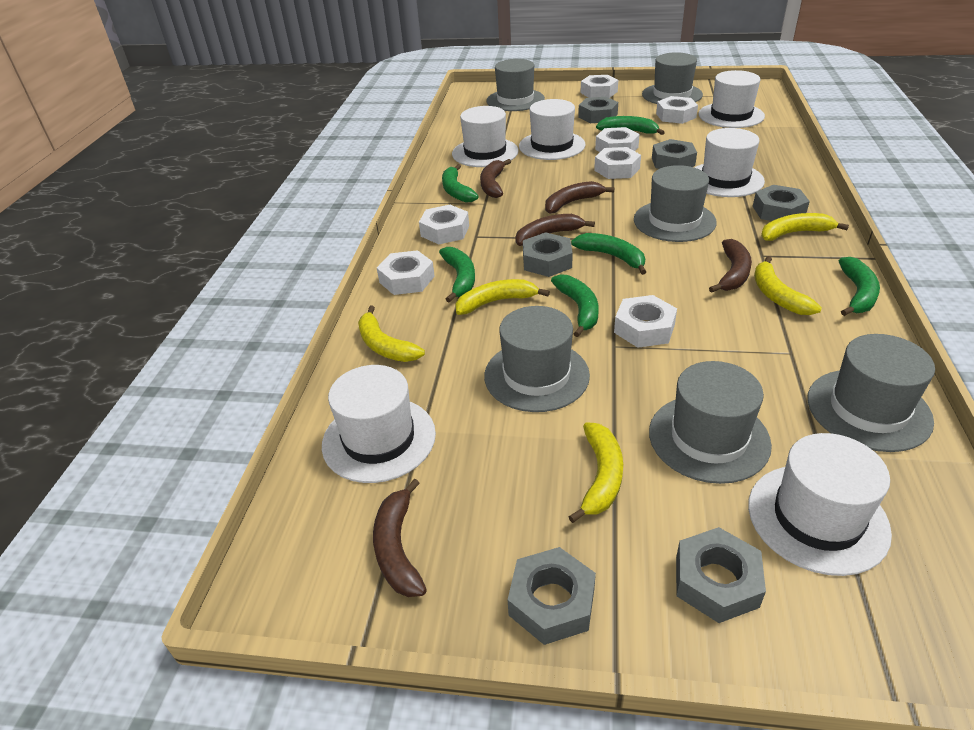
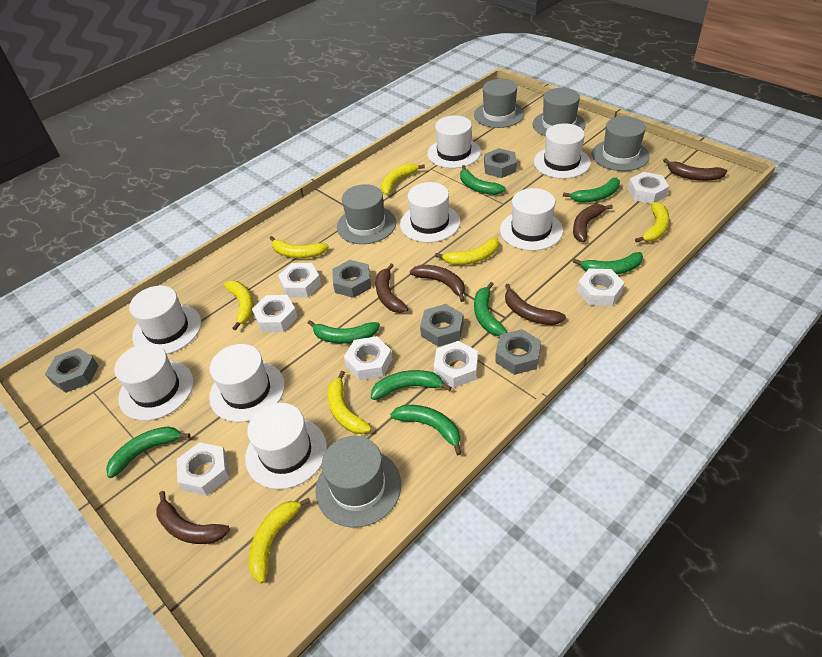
brown banana: 5 -> 6
green banana: 6 -> 8
grey hat: 6 -> 5
grey nut: 6 -> 5
white hat: 6 -> 8
yellow banana: 5 -> 7

